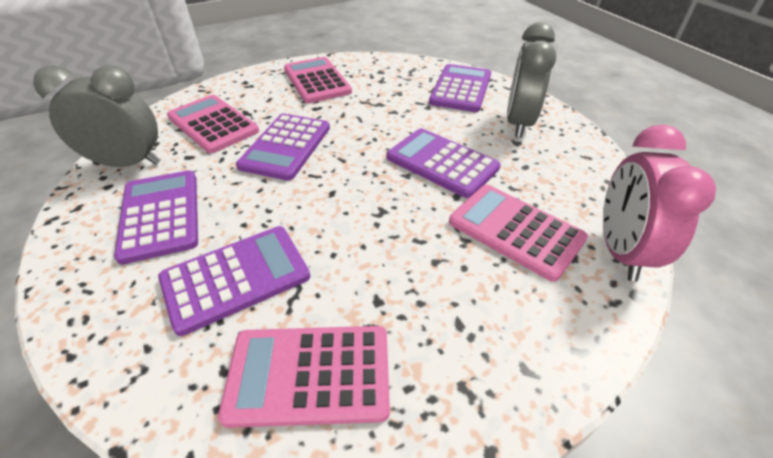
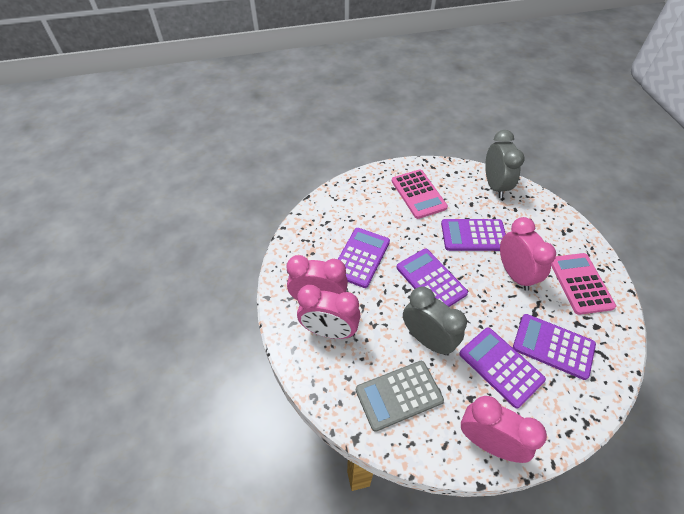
grey calculator: 0 -> 1
pink calculator: 4 -> 2
pink clock: 1 -> 4

